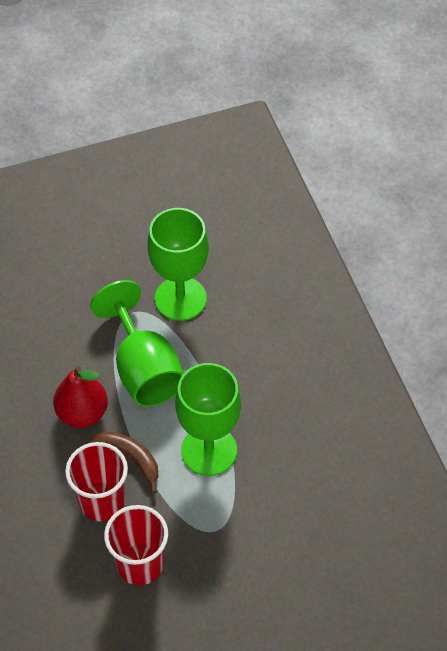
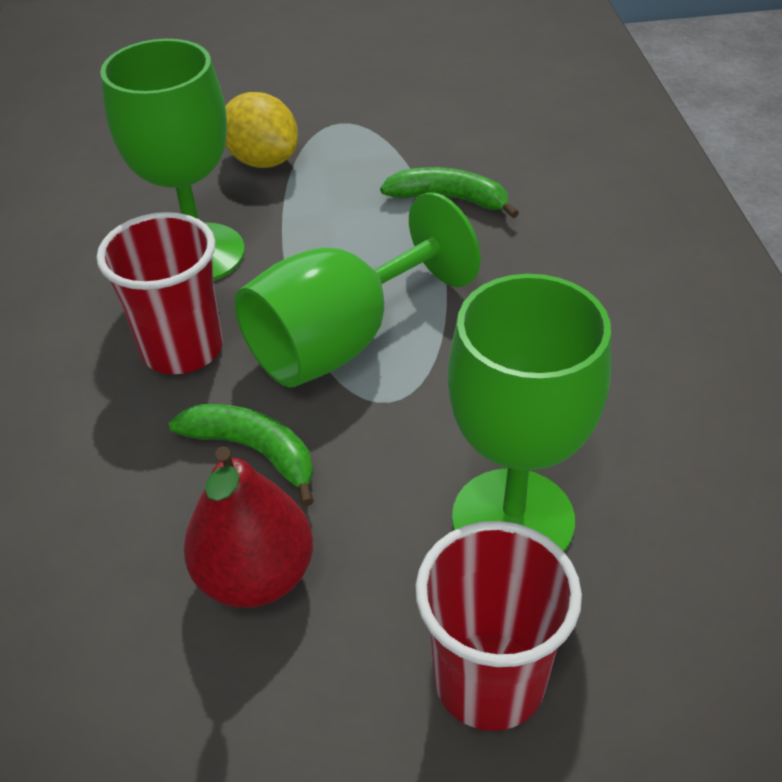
brown banana: 1 -> 0
green banana: 0 -> 2
yellow lemon: 0 -> 1

